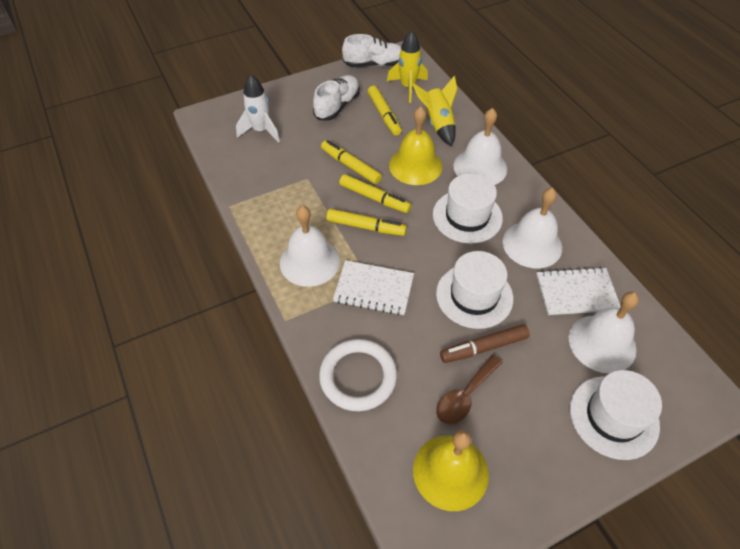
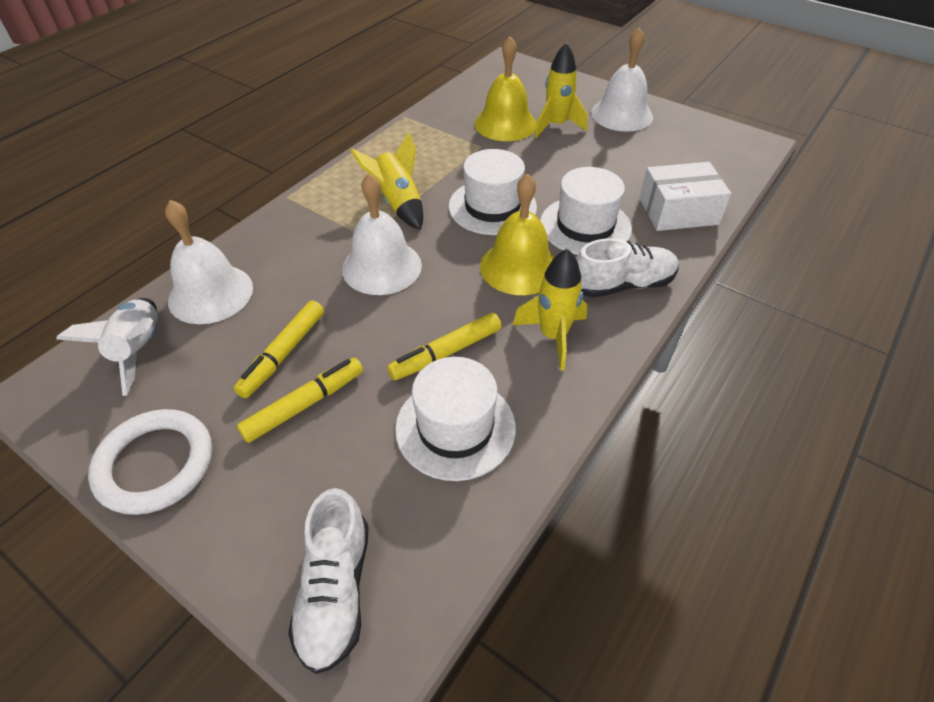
brown marker: 1 -> 0
brown spoon: 1 -> 0
white bell: 4 -> 3
white box: 0 -> 1
white notebook: 2 -> 0
yellow marker: 4 -> 3
yellow rocket: 2 -> 3

